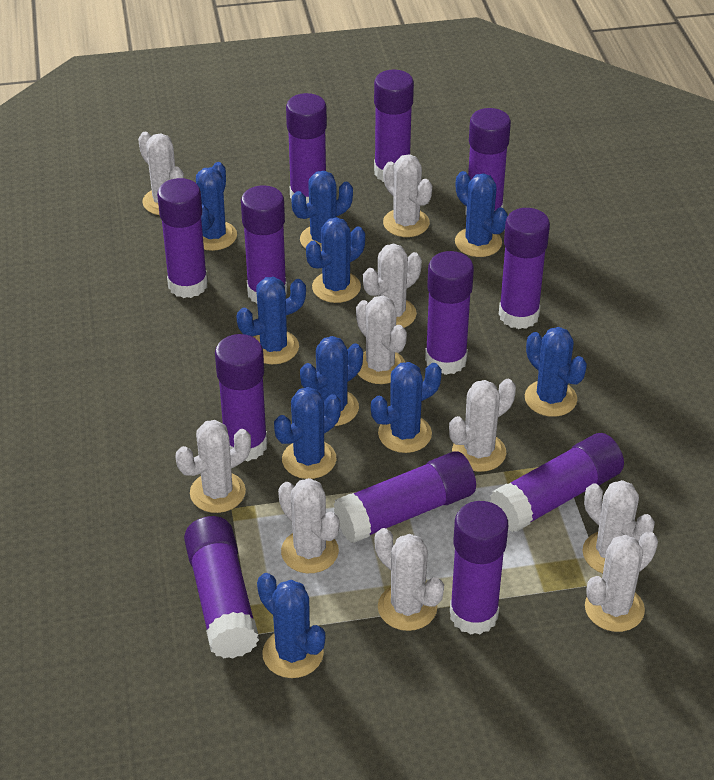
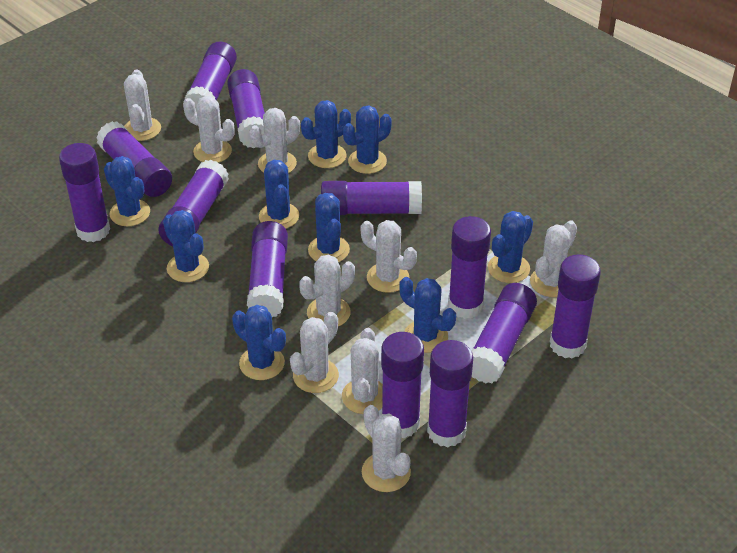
blue cactus: 10 -> 9
white cactus: 10 -> 9

